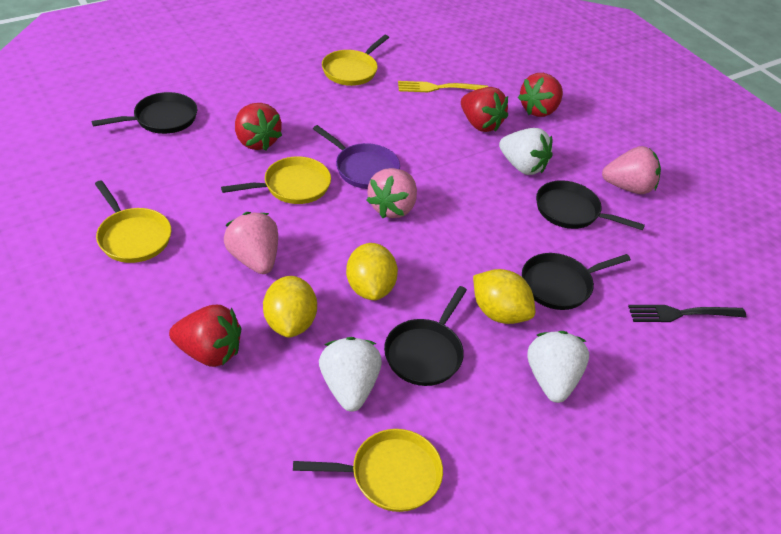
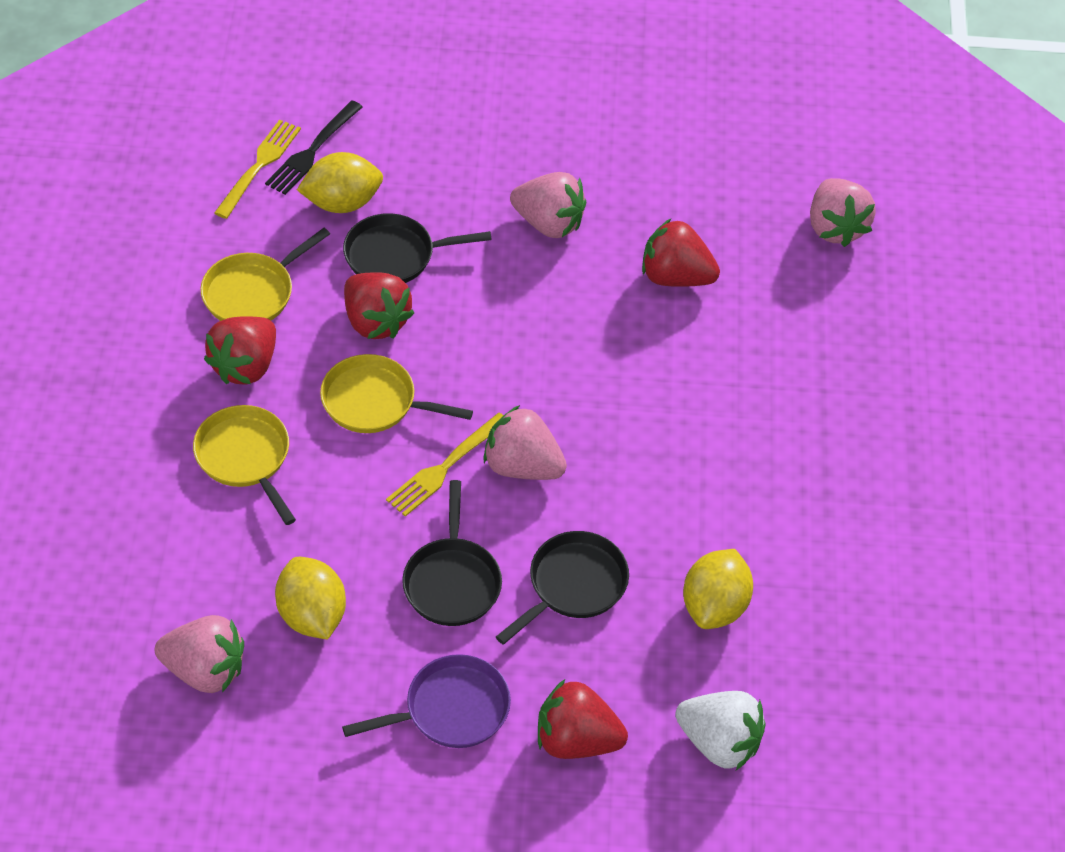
black pan: 4 -> 3
pink strawberry: 3 -> 4
white strawberry: 3 -> 1
yellow fork: 1 -> 2
yellow pan: 4 -> 3

